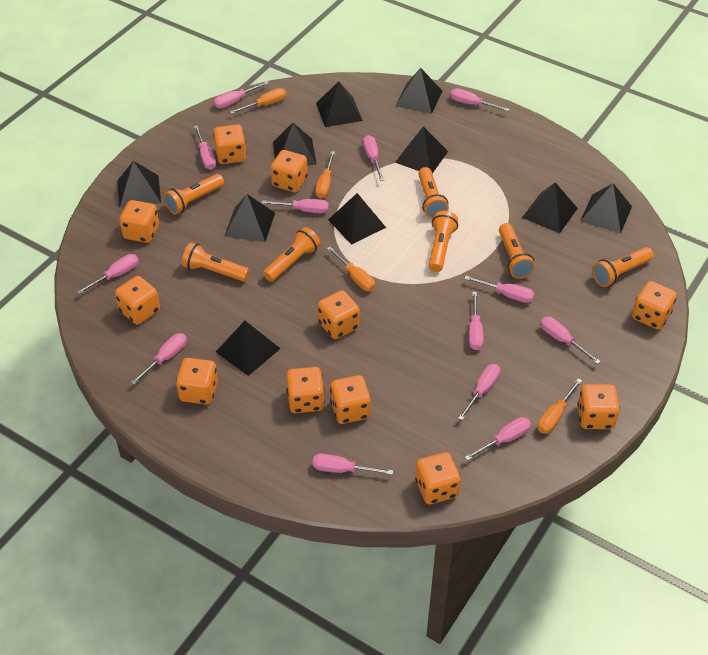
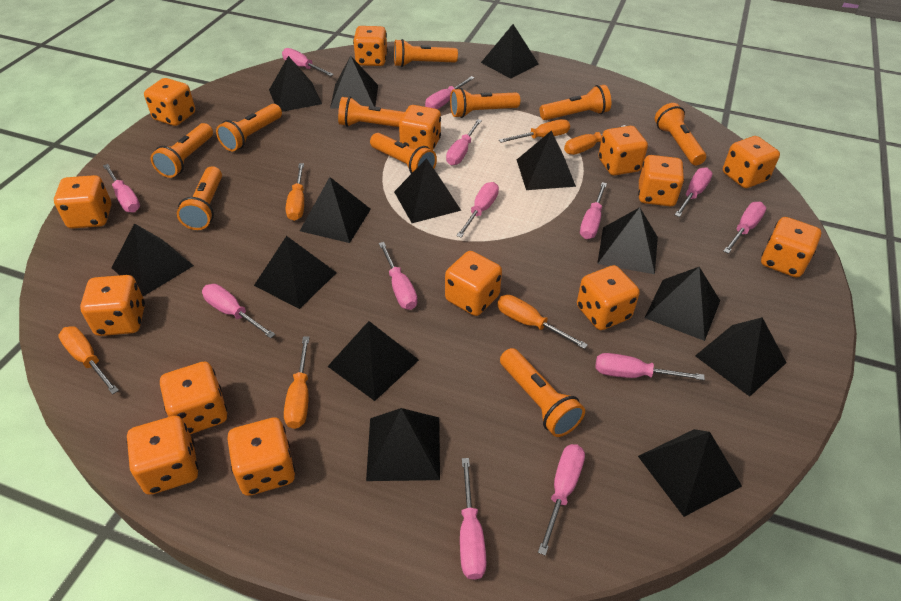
black pyramid: 10 -> 14
orange dice: 11 -> 14
orange flashlight: 7 -> 10
orange screwdriver: 4 -> 6

